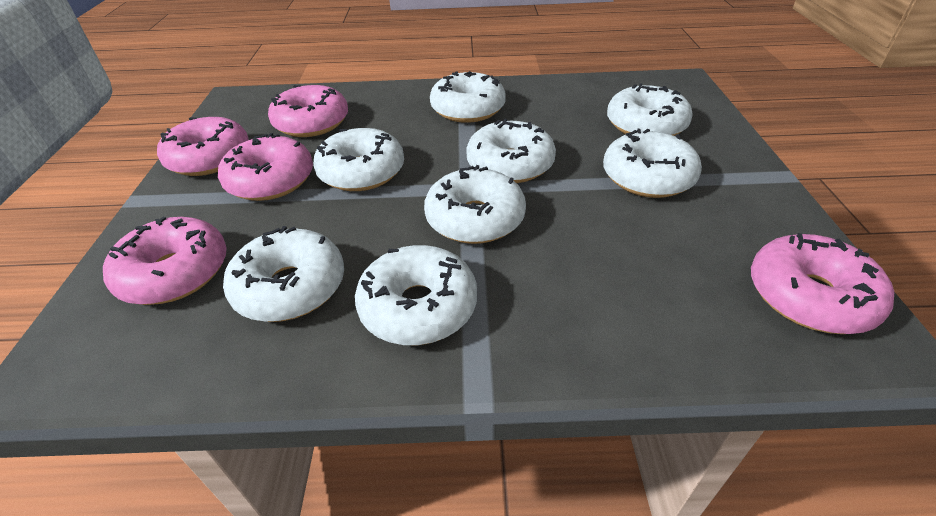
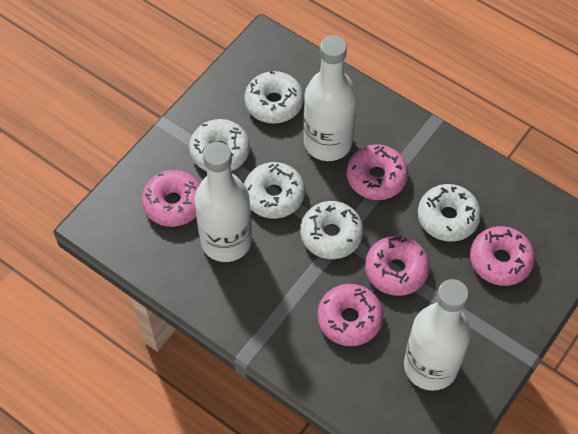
white bottle: 0 -> 3
white donut: 8 -> 5

